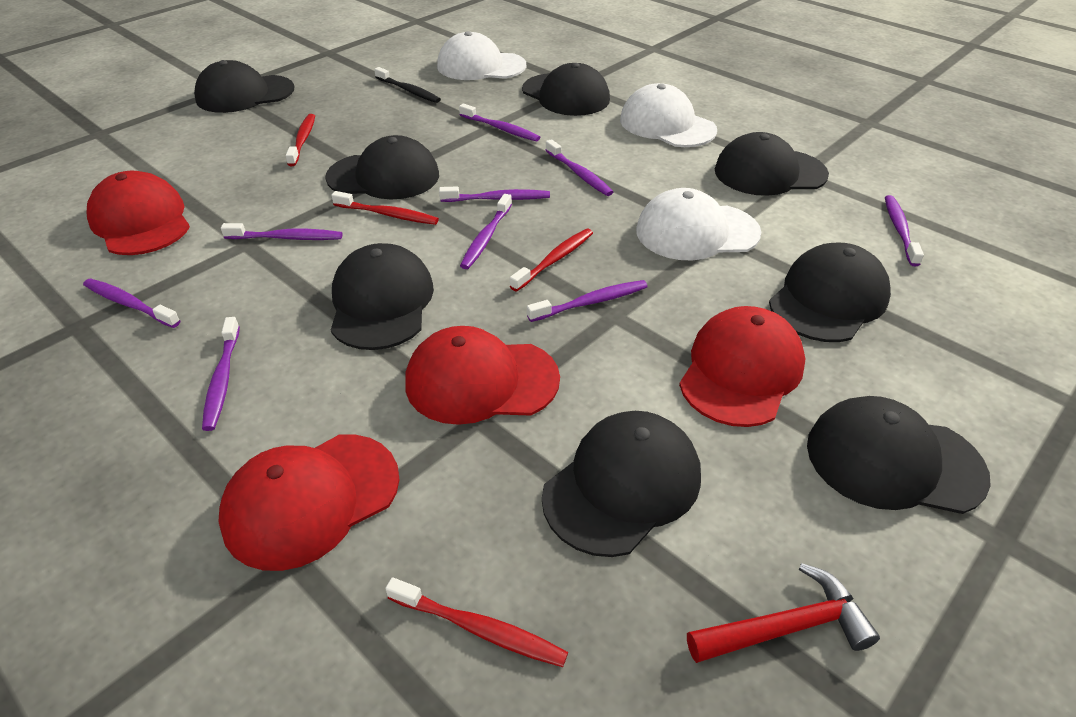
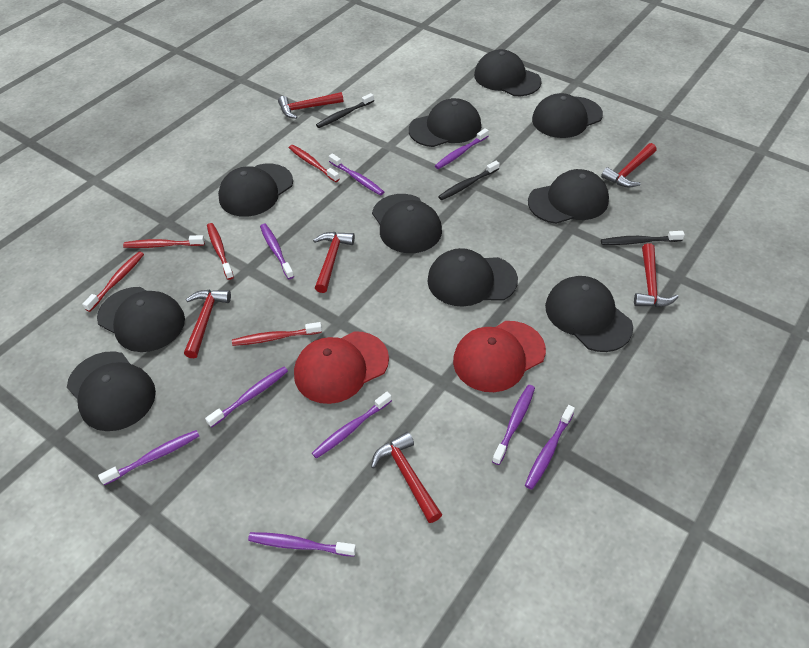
black cap: 8 -> 10
black toothbrush: 1 -> 3
red cap: 4 -> 2
red hammer: 1 -> 6
red toothbrush: 4 -> 5
white cap: 3 -> 0

